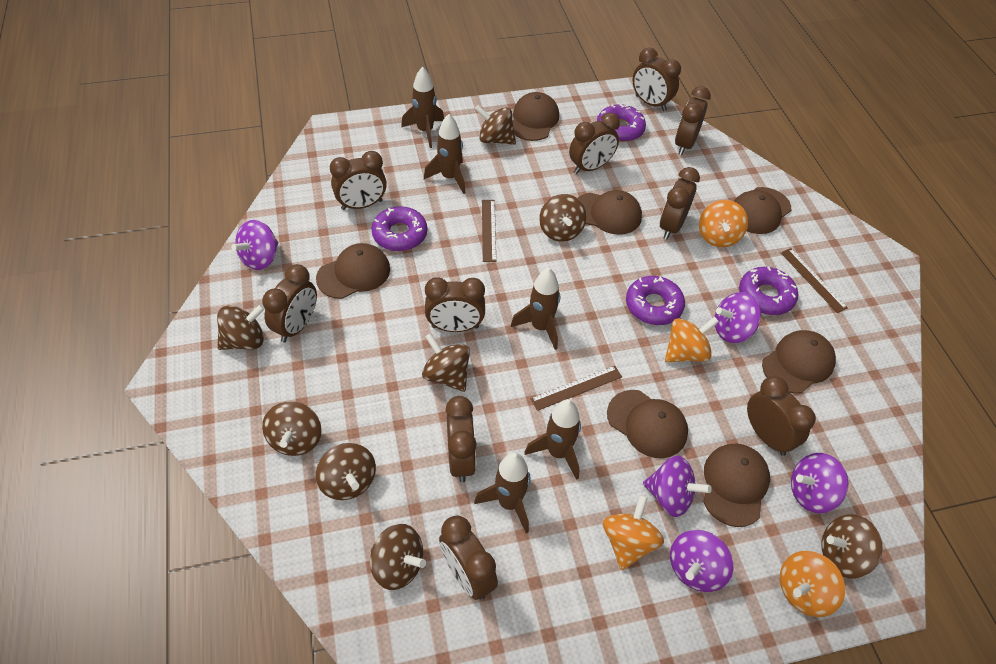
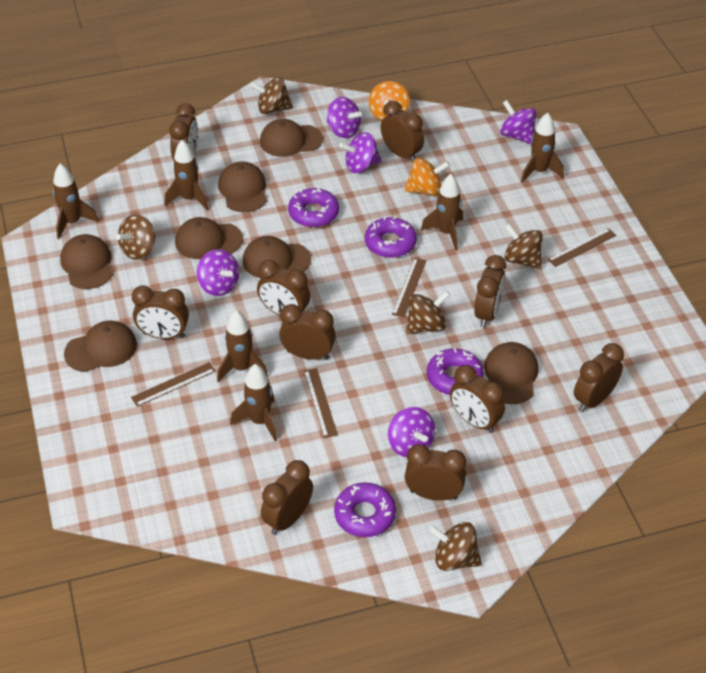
brown rocket: 5 -> 6
brown ruler: 3 -> 4
brown spinning top: 8 -> 5
orange spinning top: 4 -> 2

